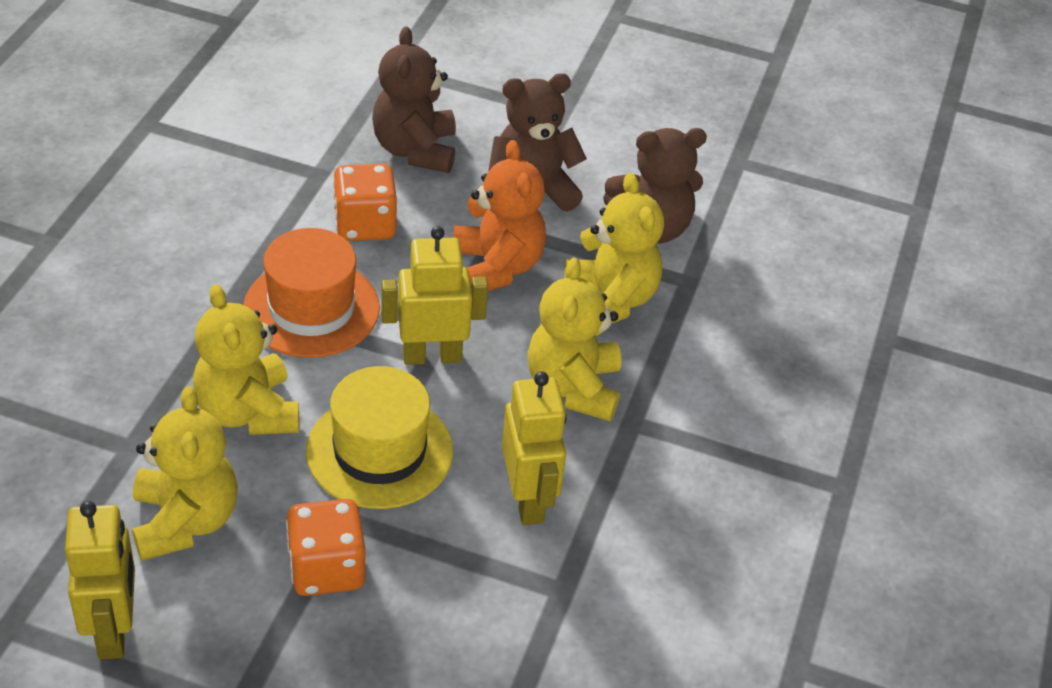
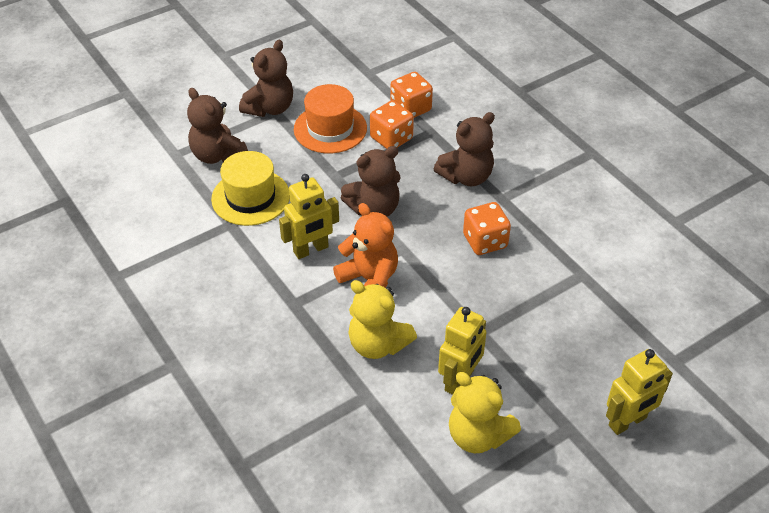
brown teddy bear: 3 -> 4
orange dice: 2 -> 3
yellow teddy bear: 4 -> 2

